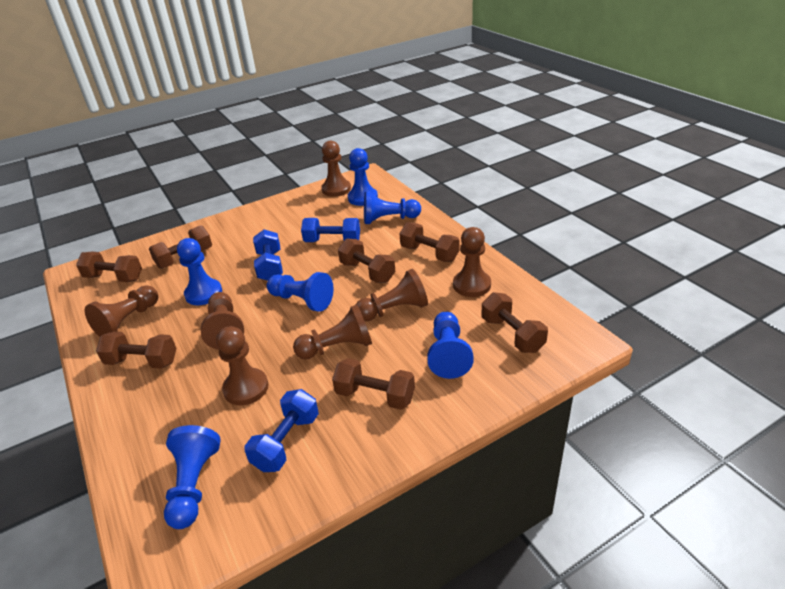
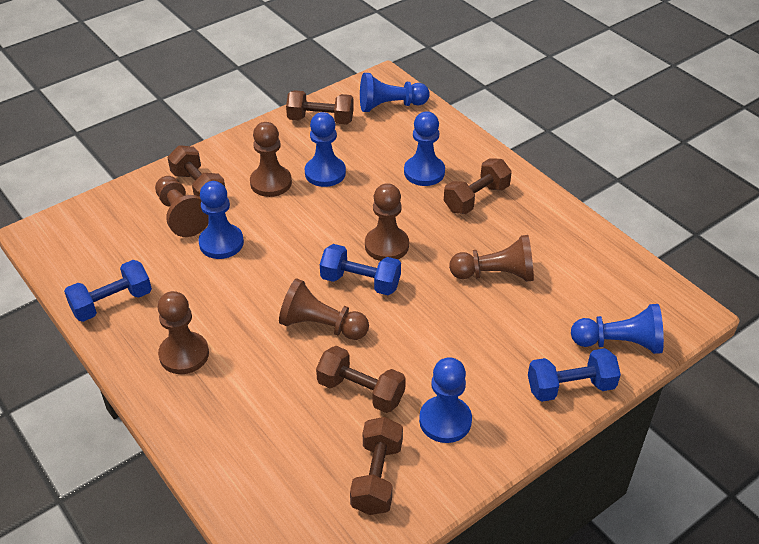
brown dumbbell: 7 -> 5
brown pawn: 7 -> 6

